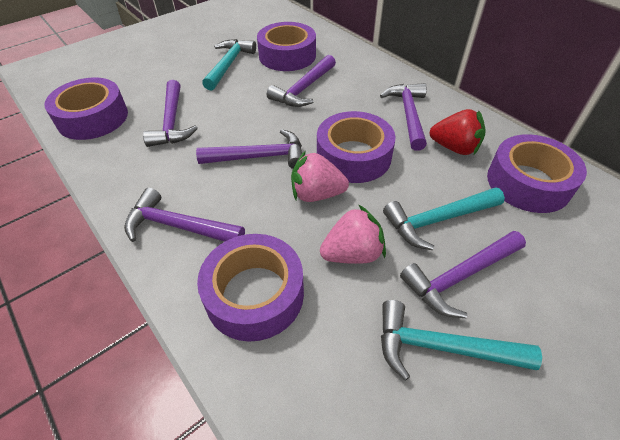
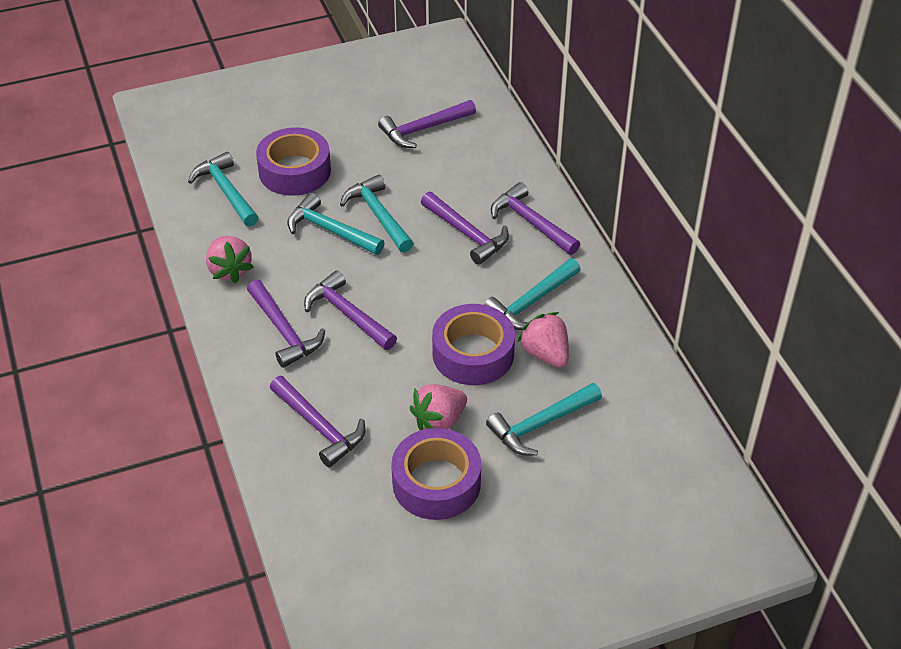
pink strawberry: 2 -> 3
purple tape: 5 -> 3
red strawberry: 1 -> 0
turquoise hammer: 3 -> 5

